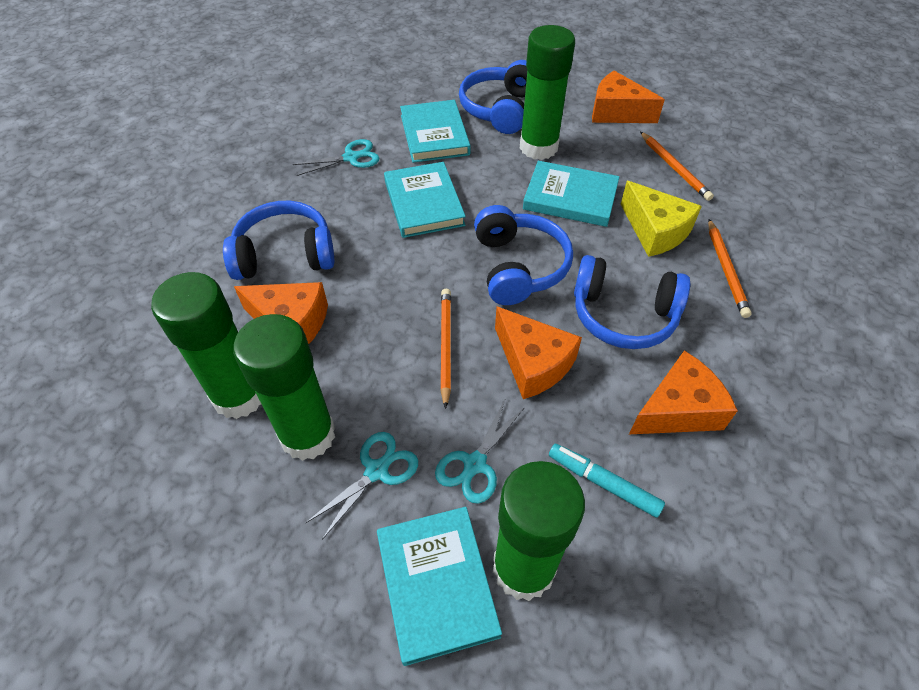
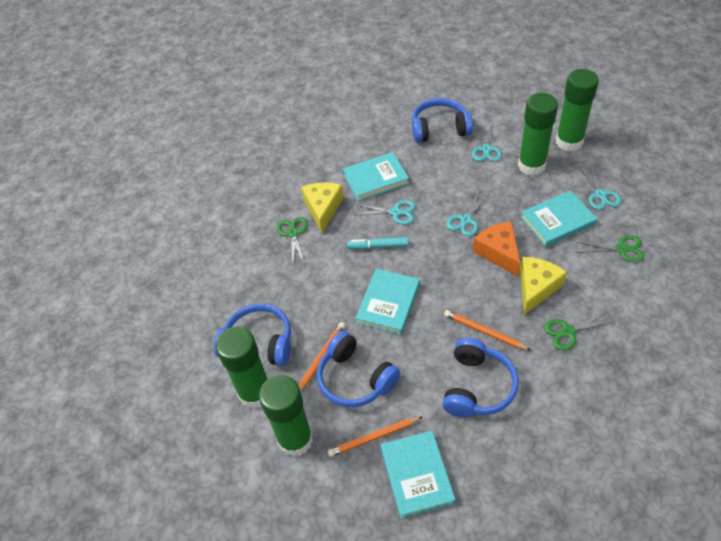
green scissors: 0 -> 3
orange cheese: 4 -> 1
turquoise scissors: 3 -> 4
yellow cheese: 1 -> 2

